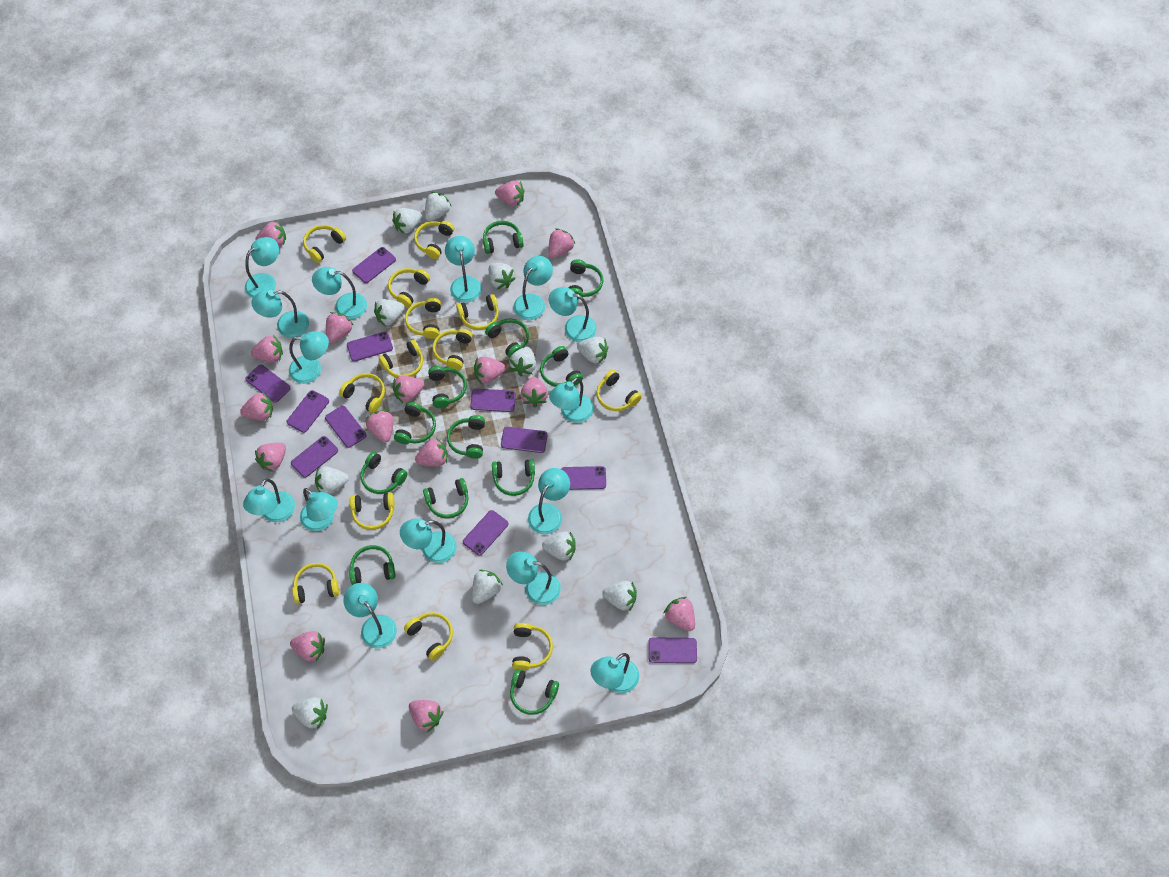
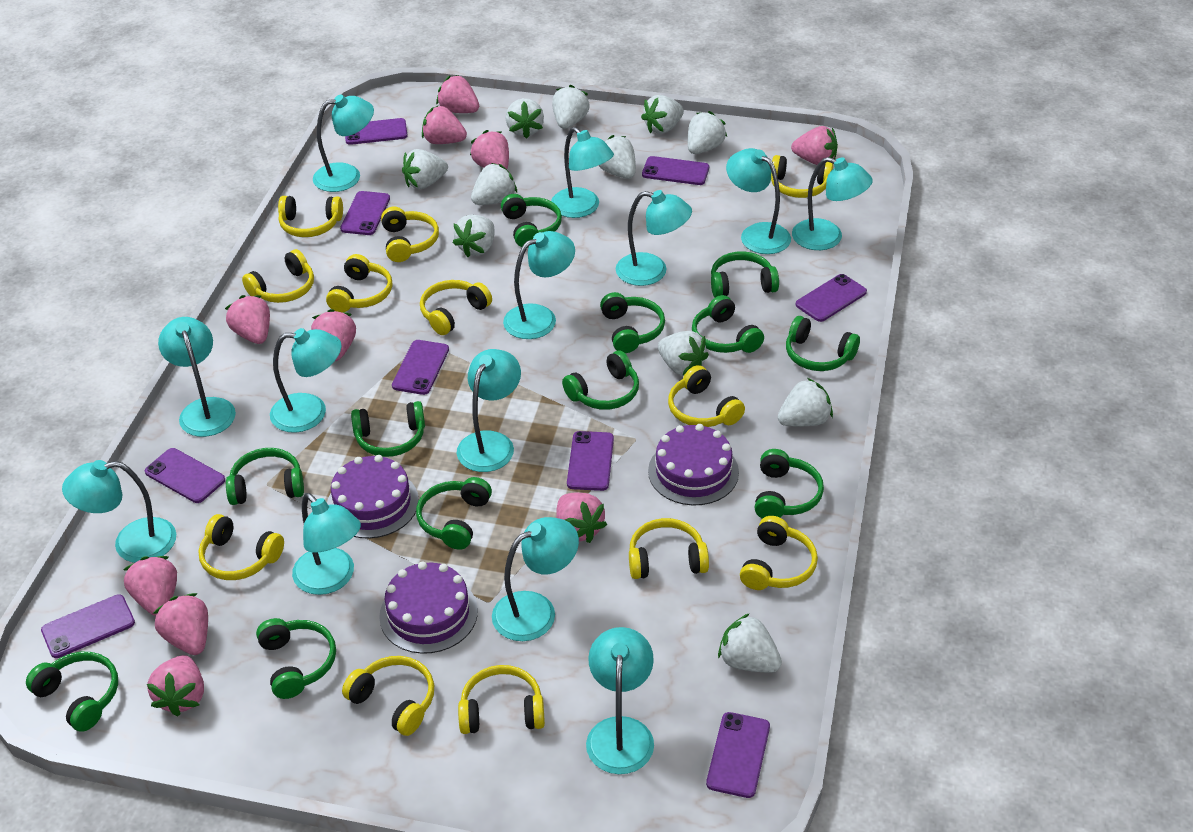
pink strawberry: 15 -> 10
purple cake: 0 -> 3
purple phone: 11 -> 9
turquoise lamp: 15 -> 13
yellow headphones: 13 -> 12

